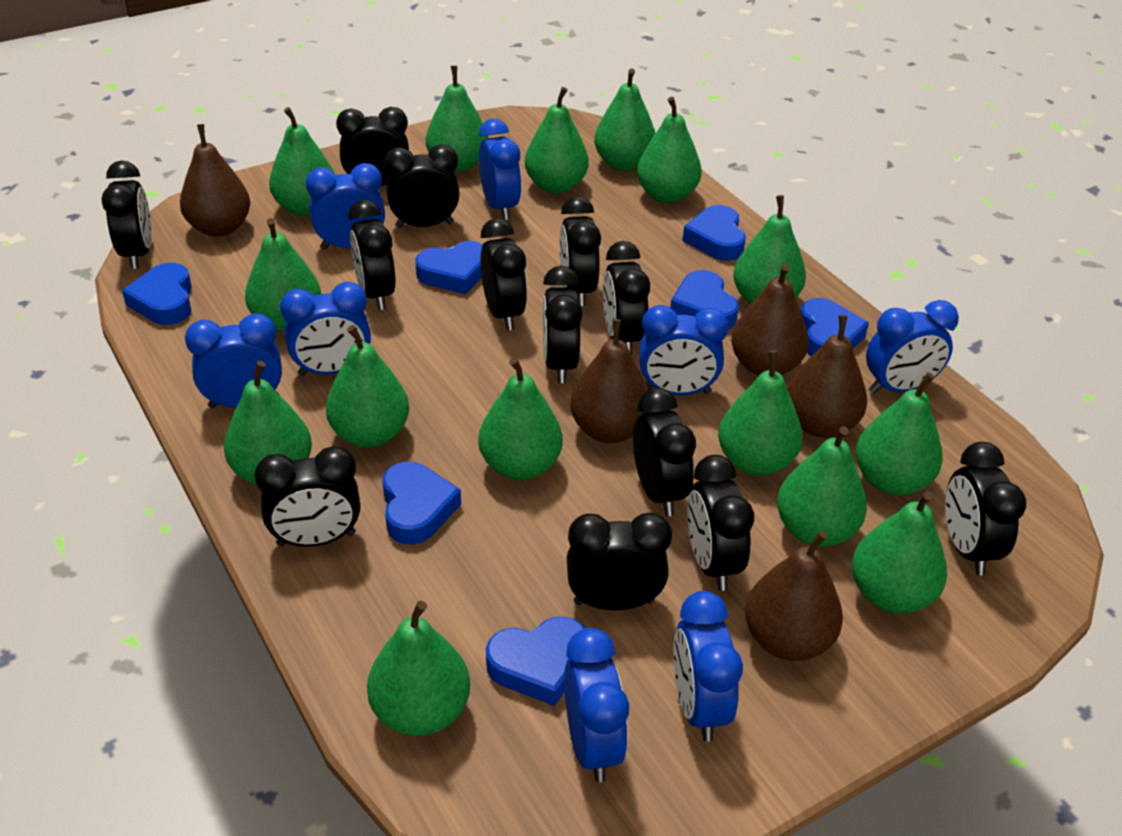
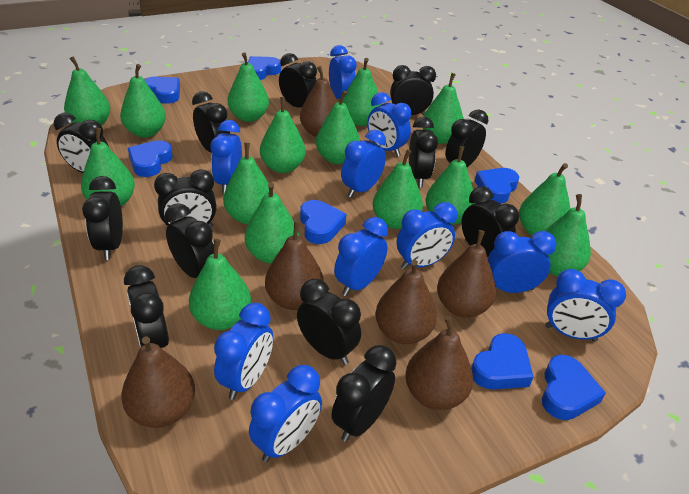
blue clock: 8 -> 10
brown pear: 5 -> 6

